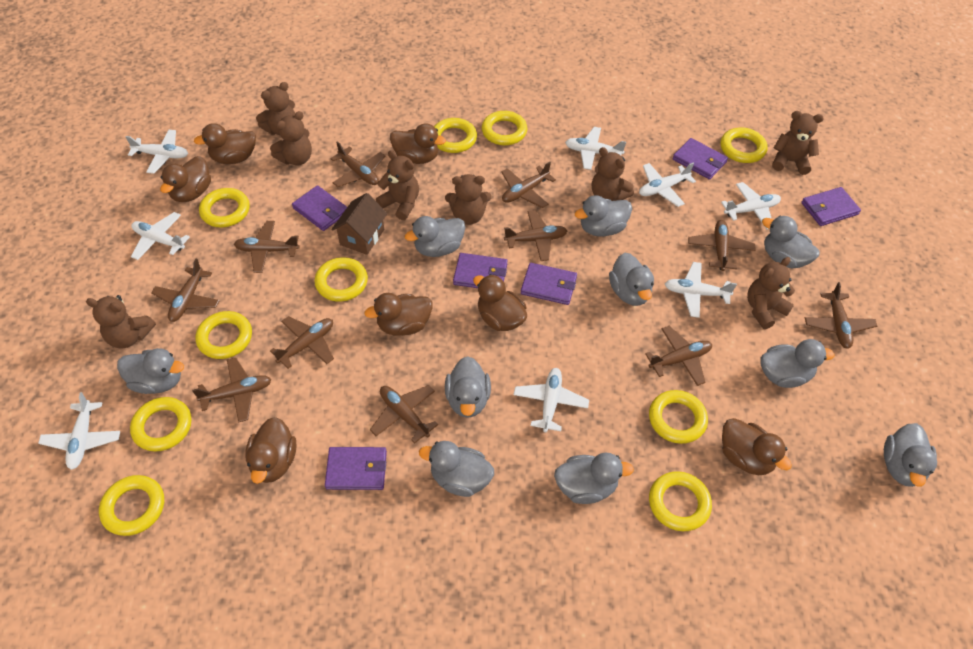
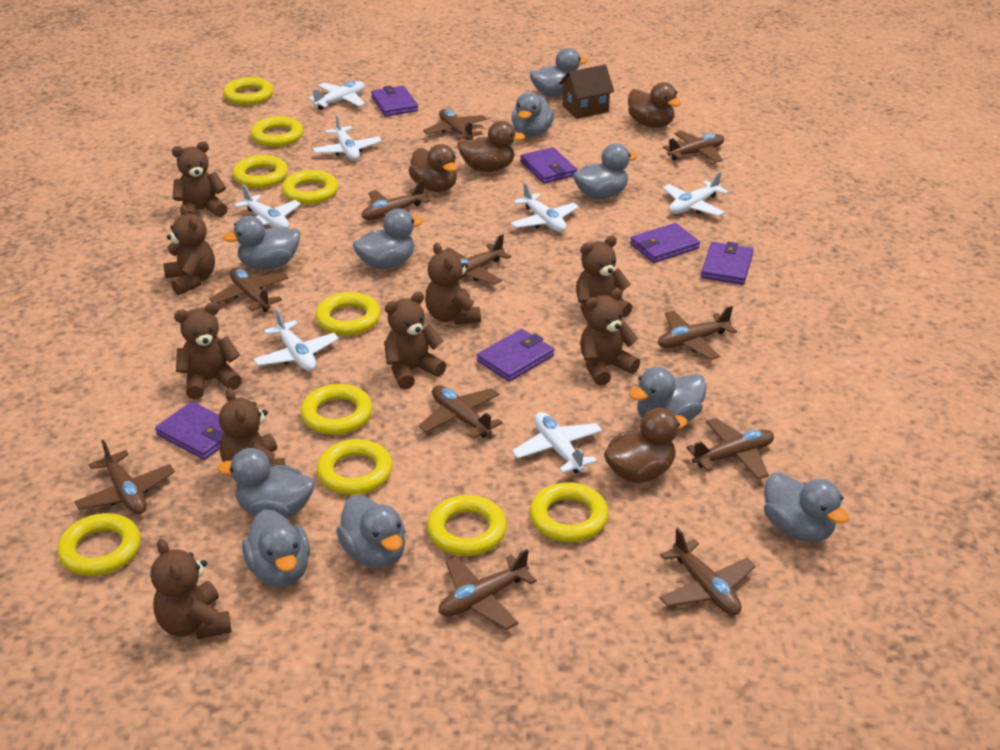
brown duck: 7 -> 4
brown teddy bear: 8 -> 9
white plane: 8 -> 7

